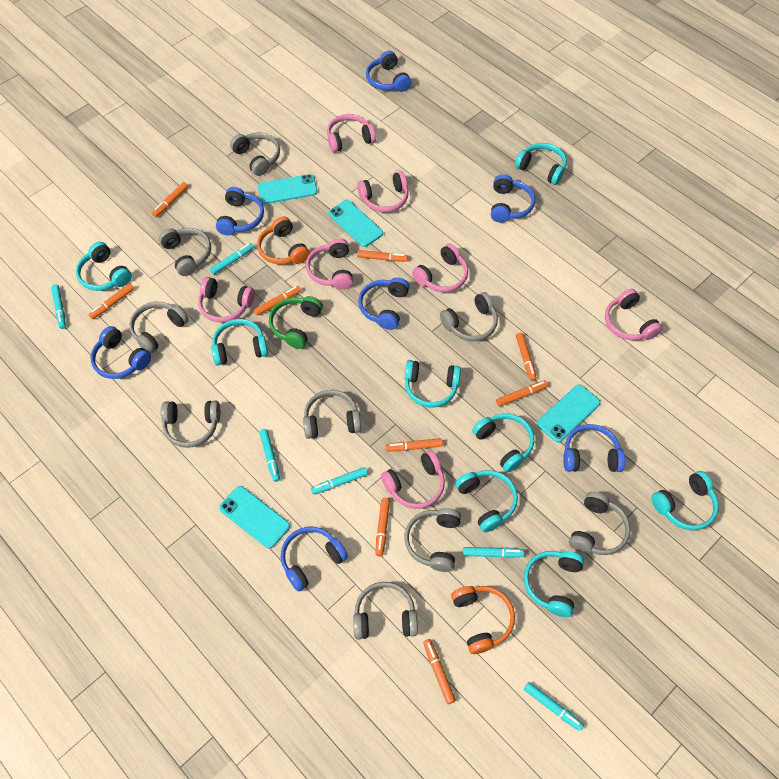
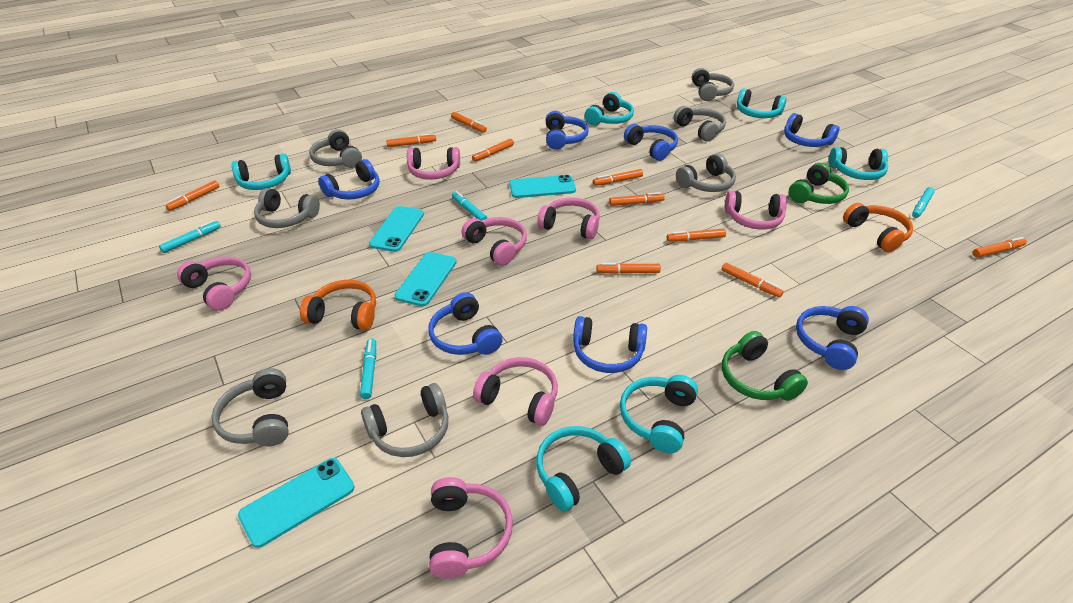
green headphones: 1 -> 2
grey headphones: 9 -> 7
orange marker: 9 -> 10
turquoise headphones: 8 -> 6
turquoise marker: 6 -> 4

